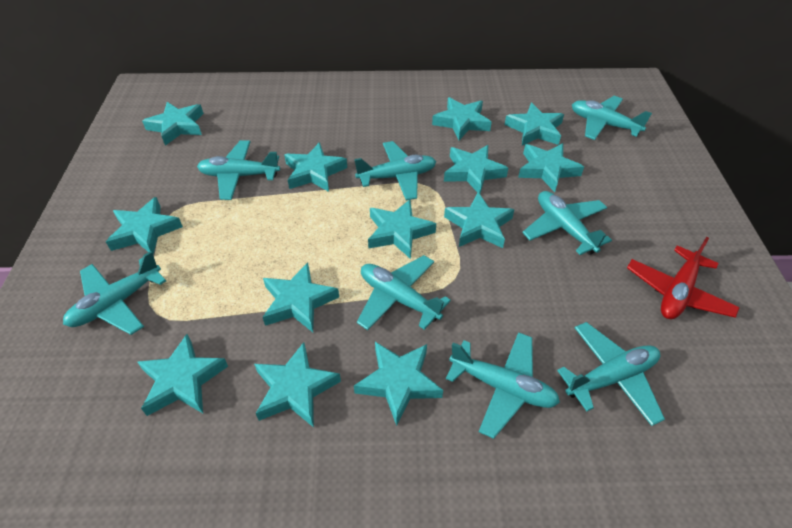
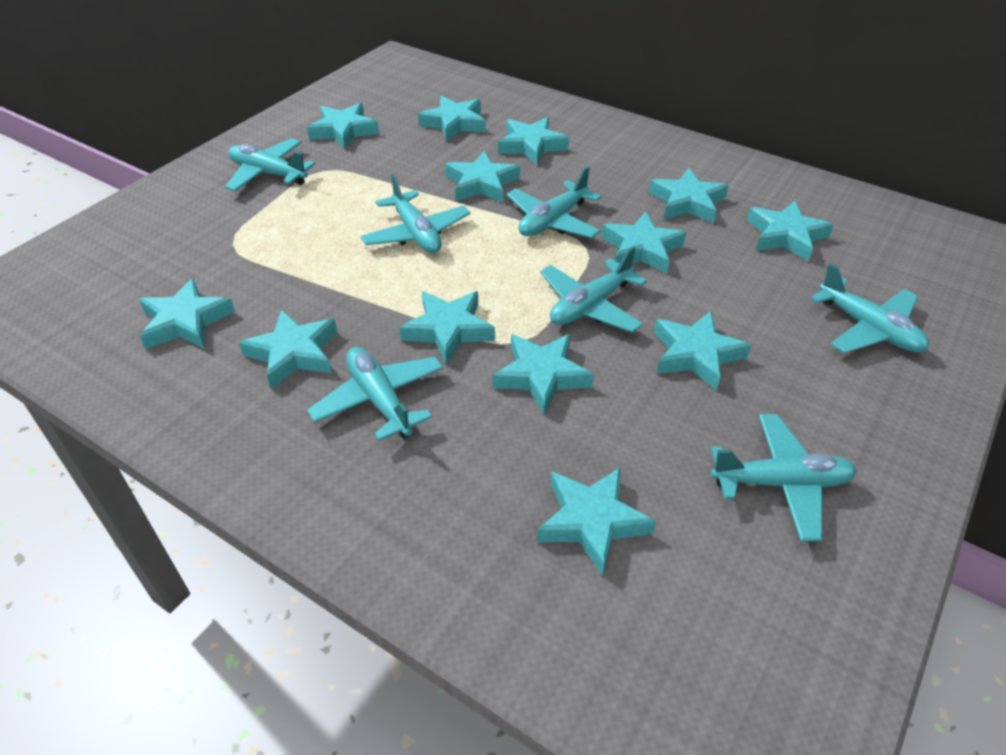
red plane: 1 -> 0
turquoise plane: 8 -> 7

